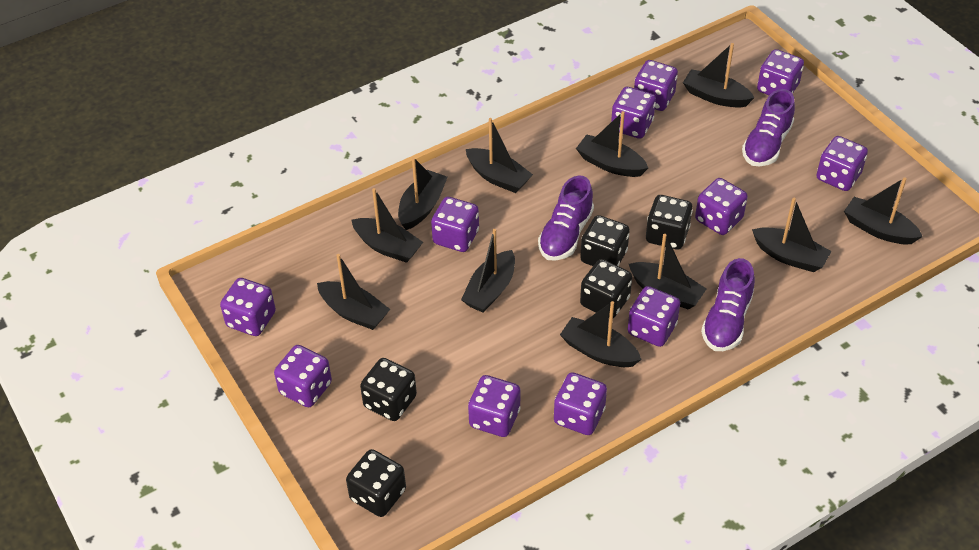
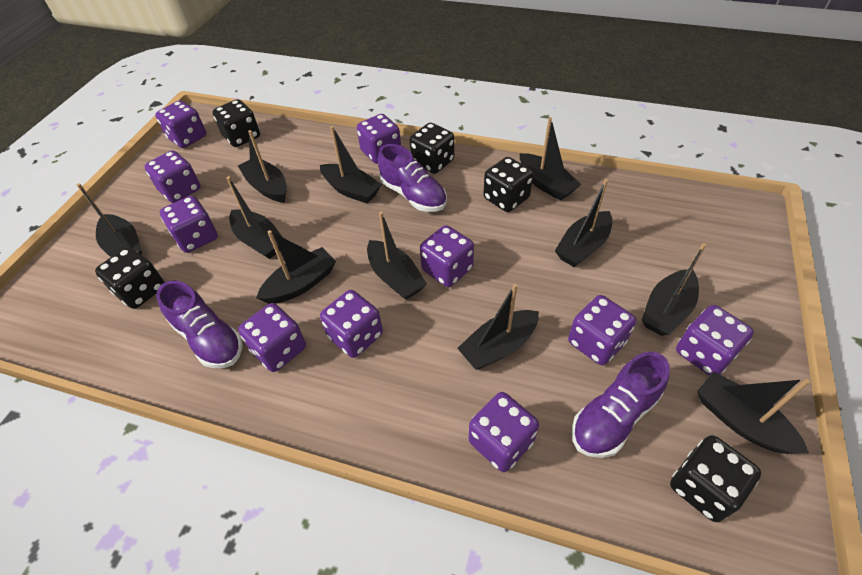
purple dice: 11 -> 10

